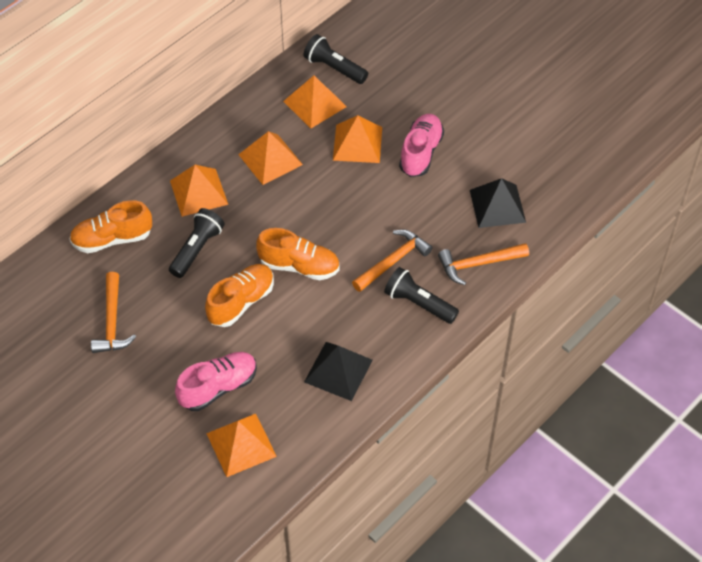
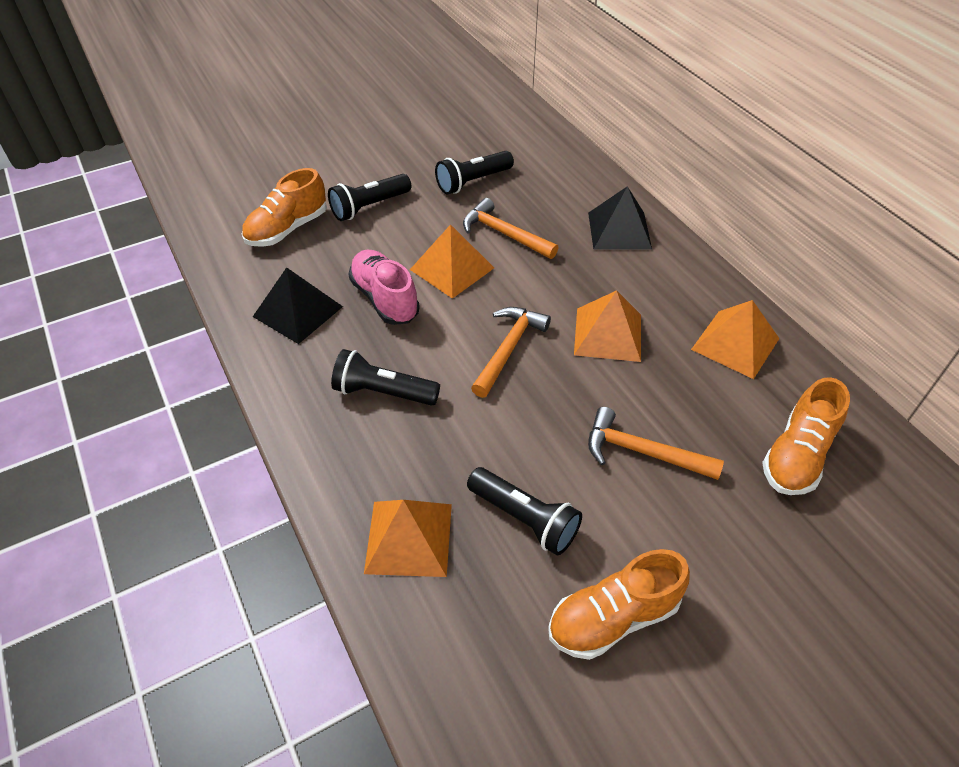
black flashlight: 3 -> 4
orange pyramid: 5 -> 4
pink shoe: 2 -> 1

